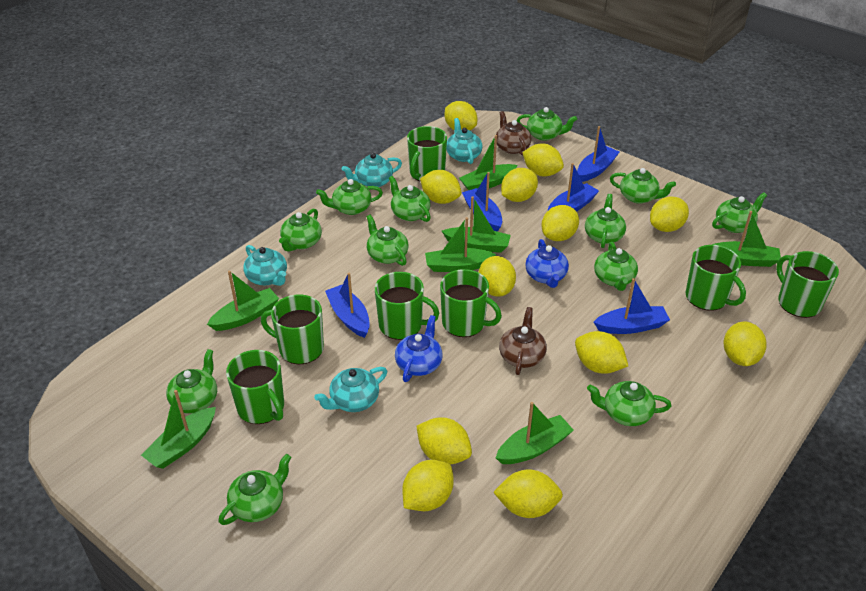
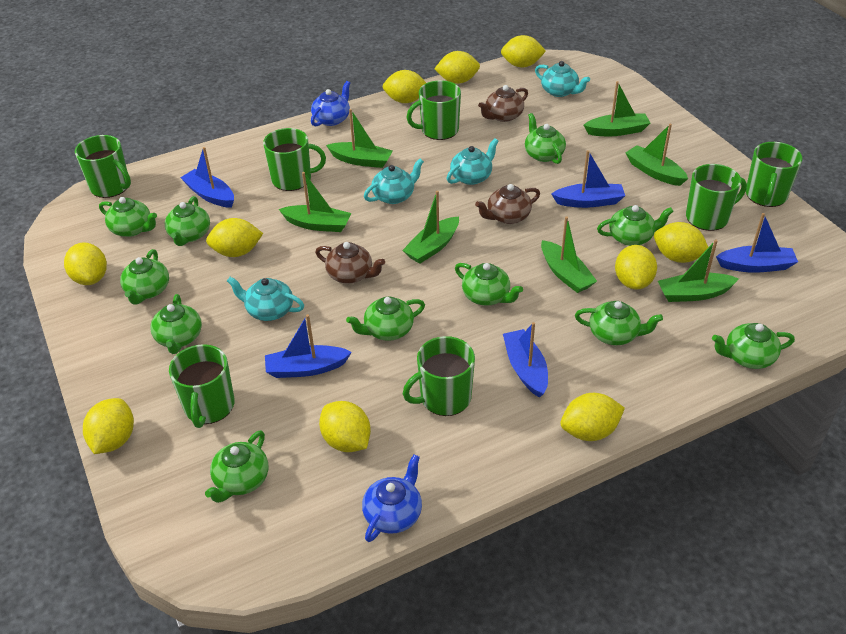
brown teapot: 2 -> 3
green teapot: 12 -> 11
yellow lemon: 12 -> 10

